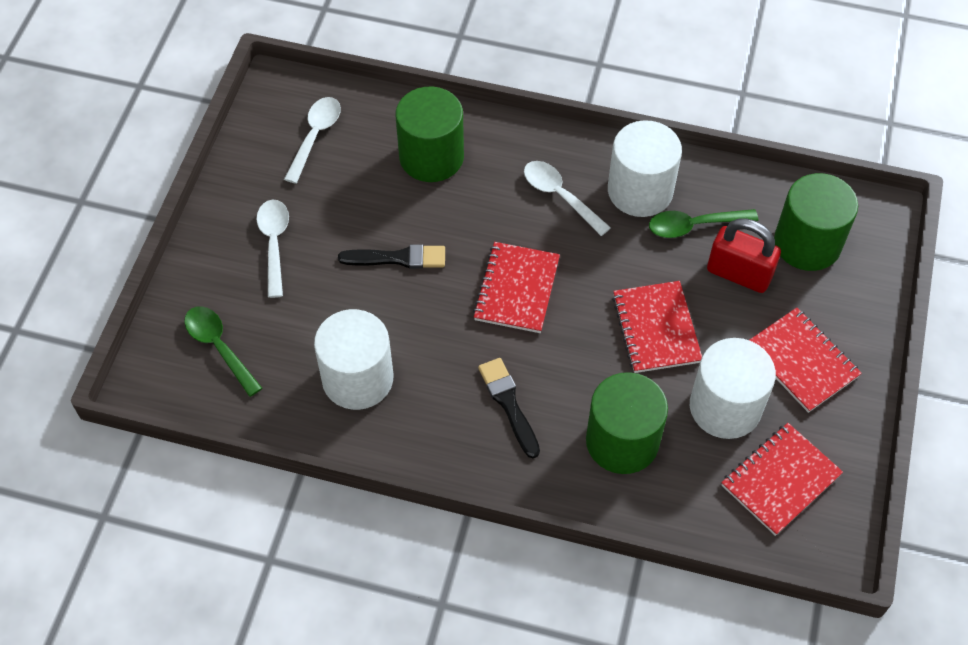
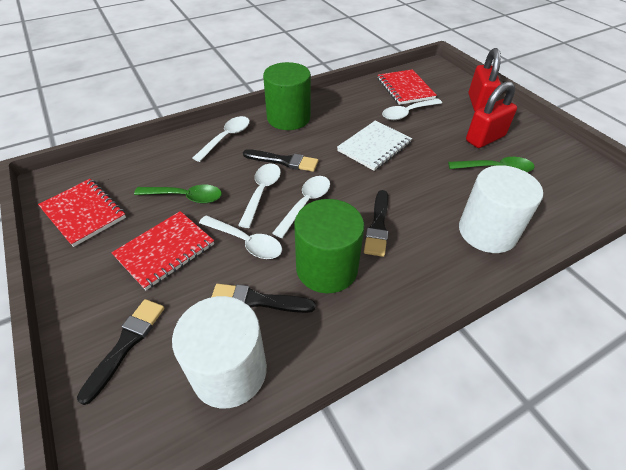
black brush: 2 -> 4
green cylinder: 3 -> 2
red notebook: 4 -> 3
red padlock: 1 -> 2
white cylinder: 3 -> 2
white notebook: 0 -> 1
white spoon: 3 -> 5

